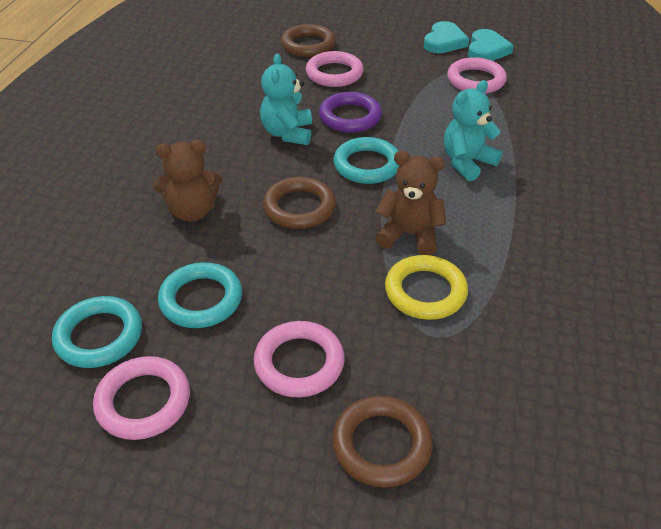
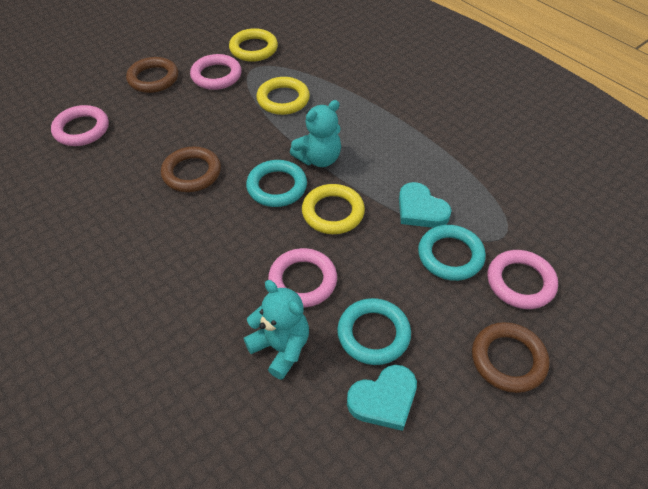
brown teddy bear: 2 -> 0
purple ring: 1 -> 0
yellow ring: 1 -> 3

